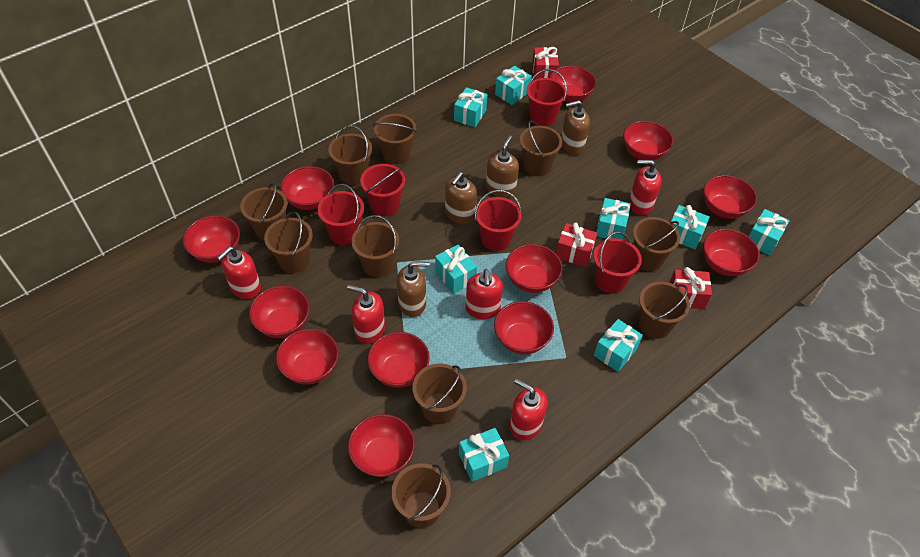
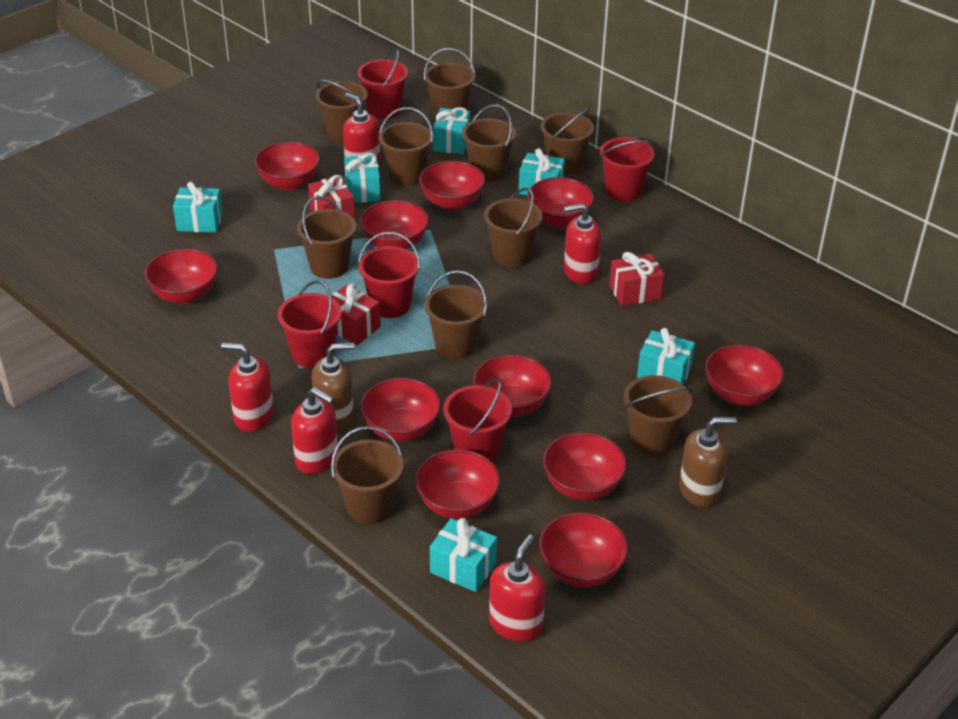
brown soap dispenser: 4 -> 2
red bowl: 12 -> 11
turquoise gift: 8 -> 6

